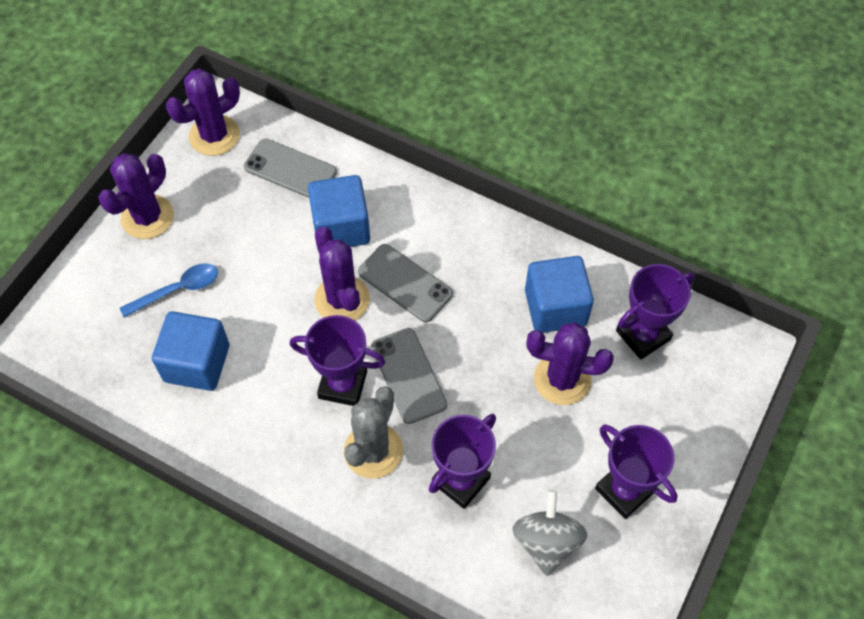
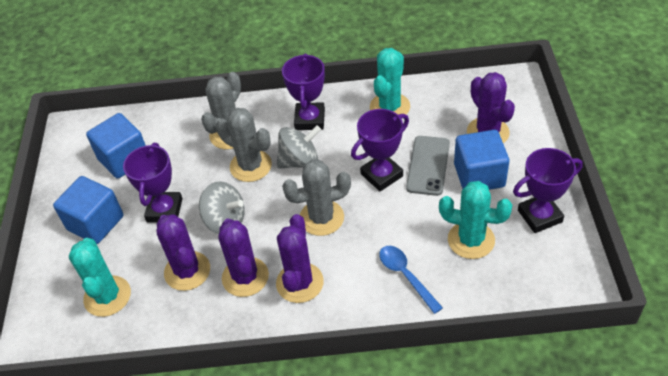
grey cactus: 1 -> 3
grey phone: 3 -> 1
grey spinning top: 1 -> 2
turquoise cactus: 0 -> 3

